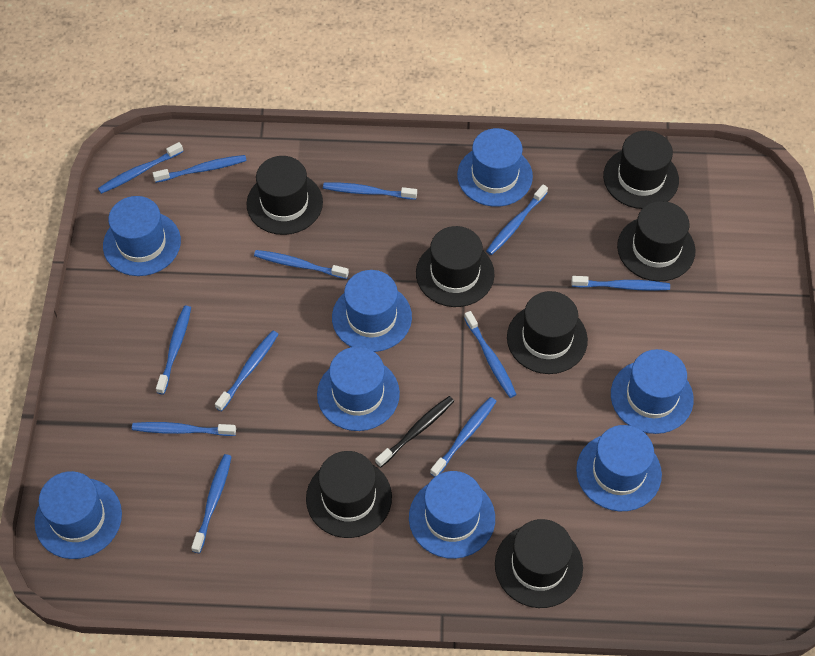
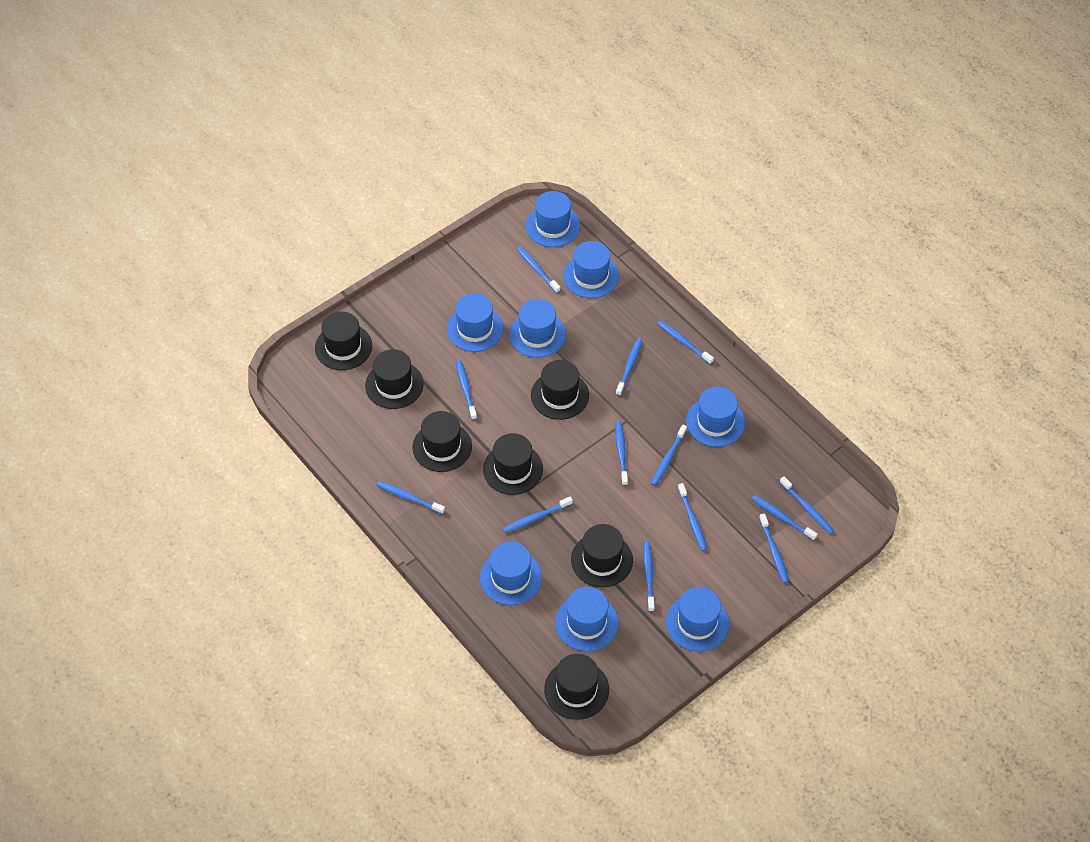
black toothbrush: 1 -> 0
blue toothbrush: 12 -> 13

